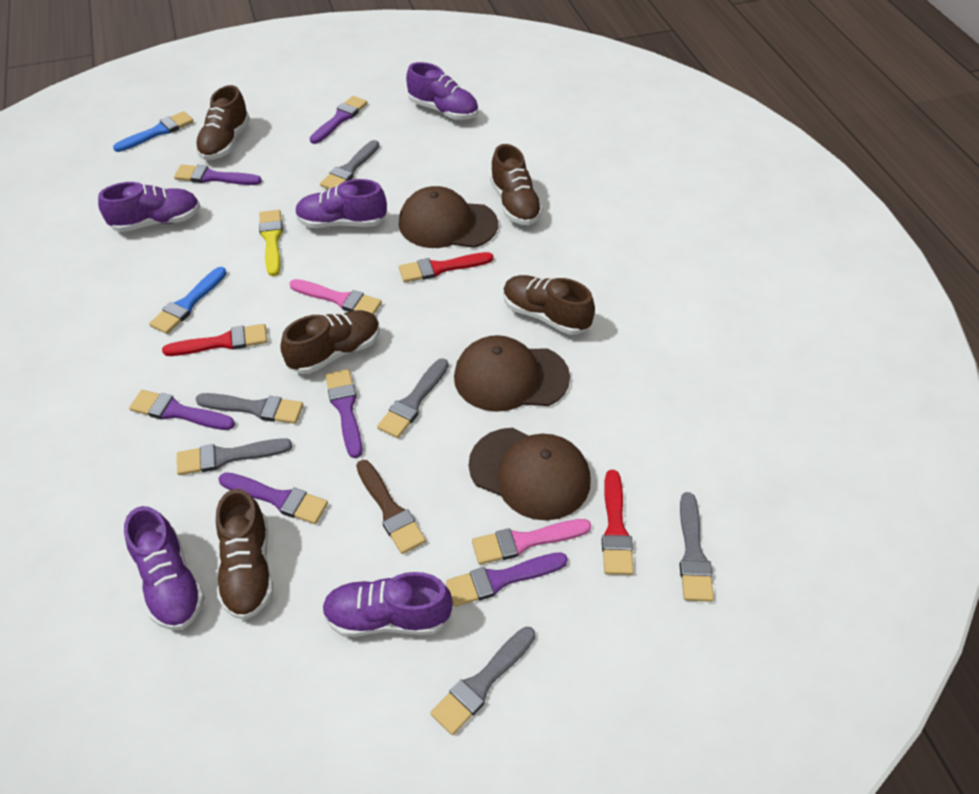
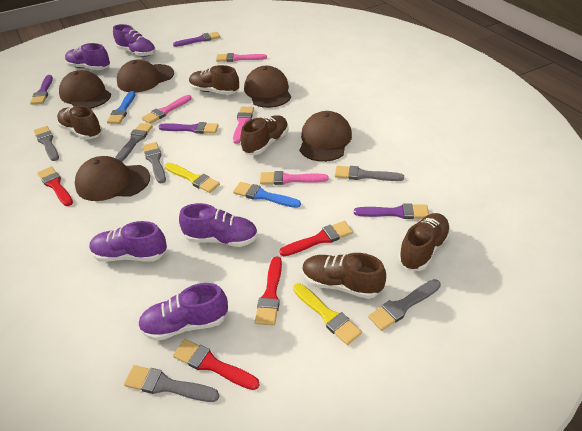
brown brush: 1 -> 0
brown cap: 3 -> 5
pink brush: 2 -> 4
purple brush: 6 -> 4
red brush: 3 -> 4
yellow brush: 1 -> 2

